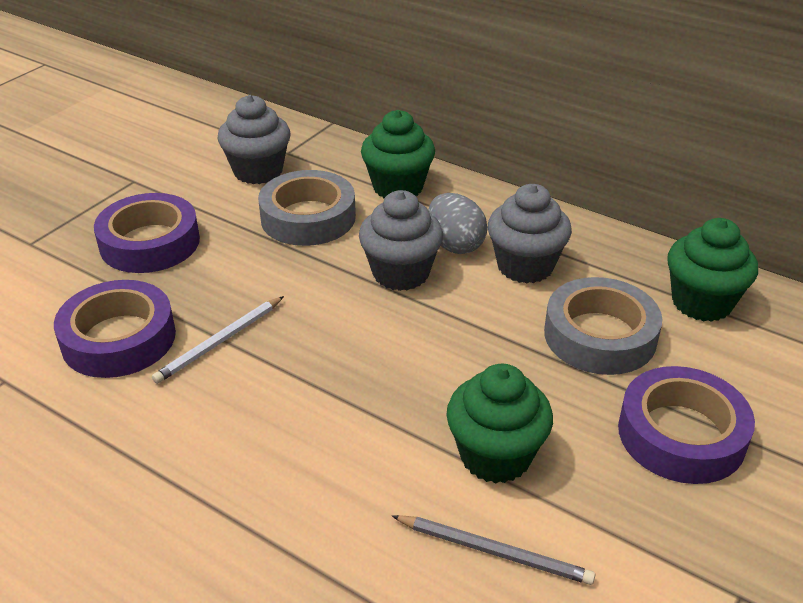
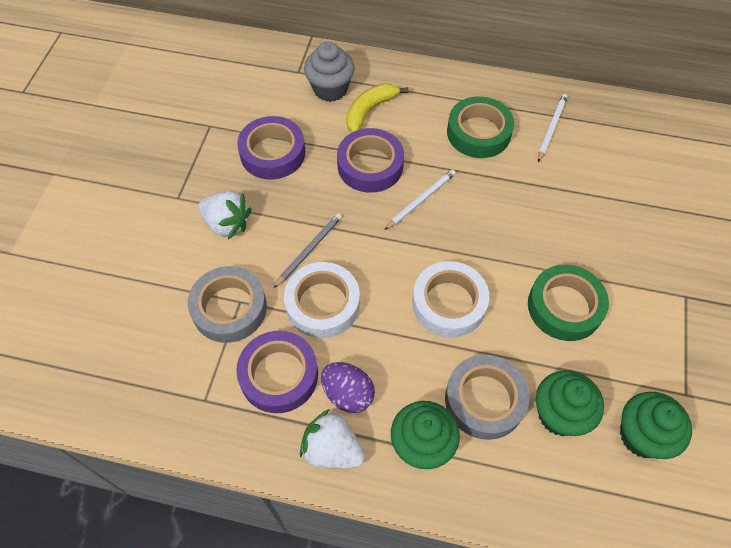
green tape: 0 -> 2
grey cupcake: 3 -> 1
grey egg: 1 -> 0
purple egg: 0 -> 1
white pencil: 1 -> 2
white strawberry: 0 -> 2
white tape: 0 -> 2
yellow banana: 0 -> 1

